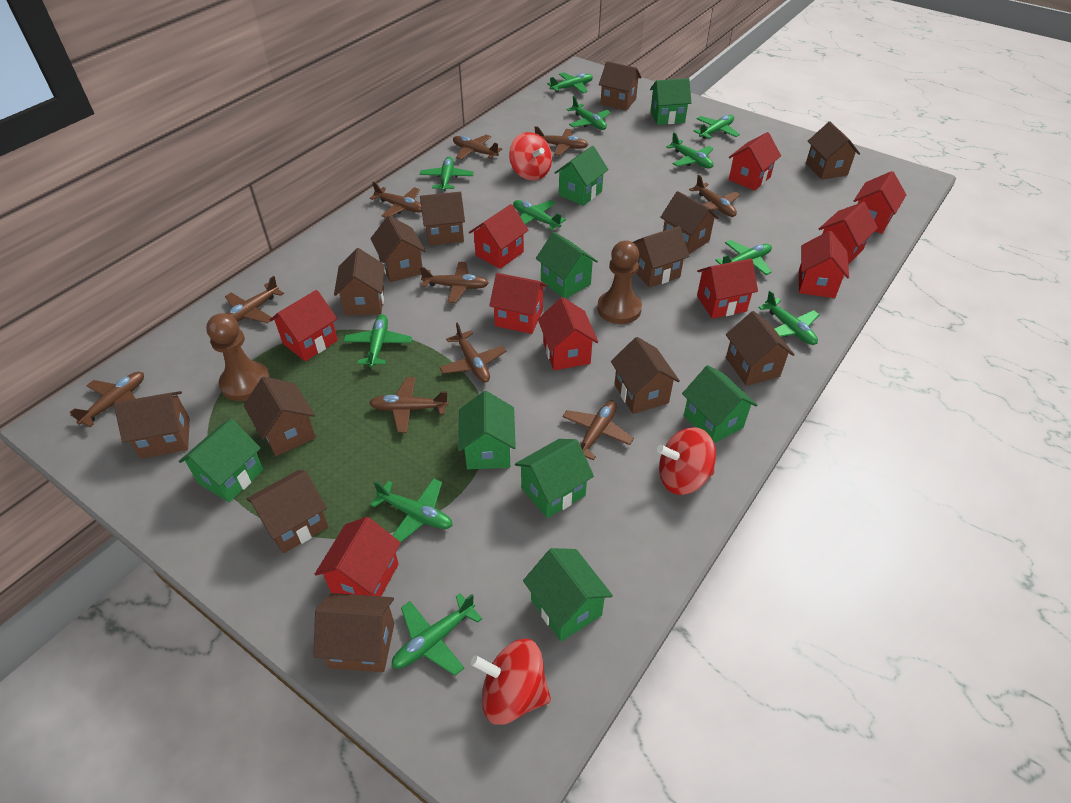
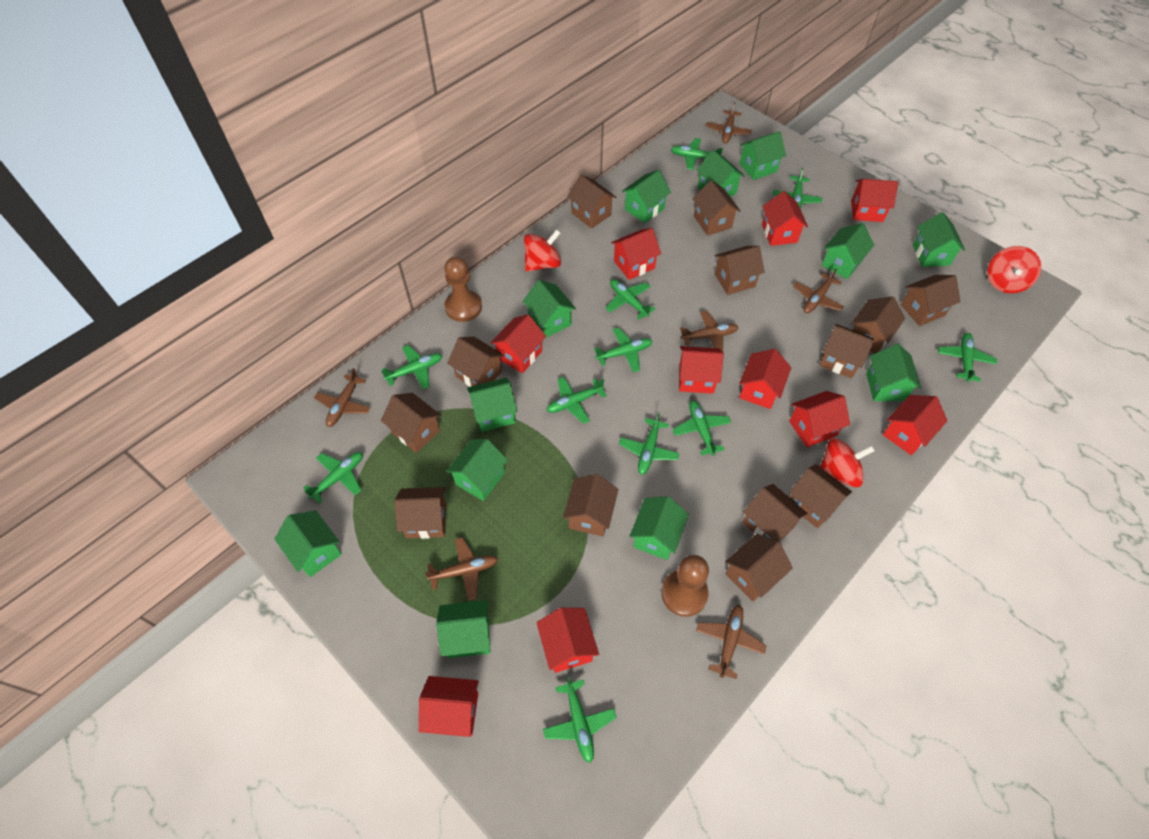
brown plane: 10 -> 6
green house: 8 -> 12

